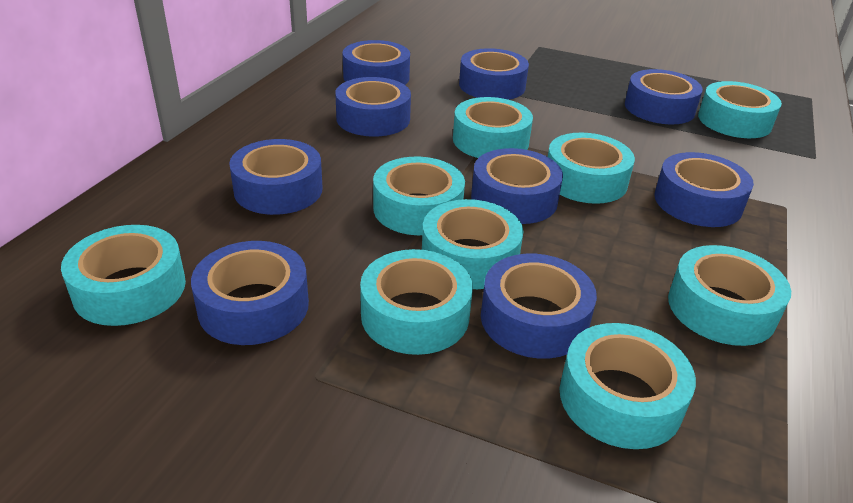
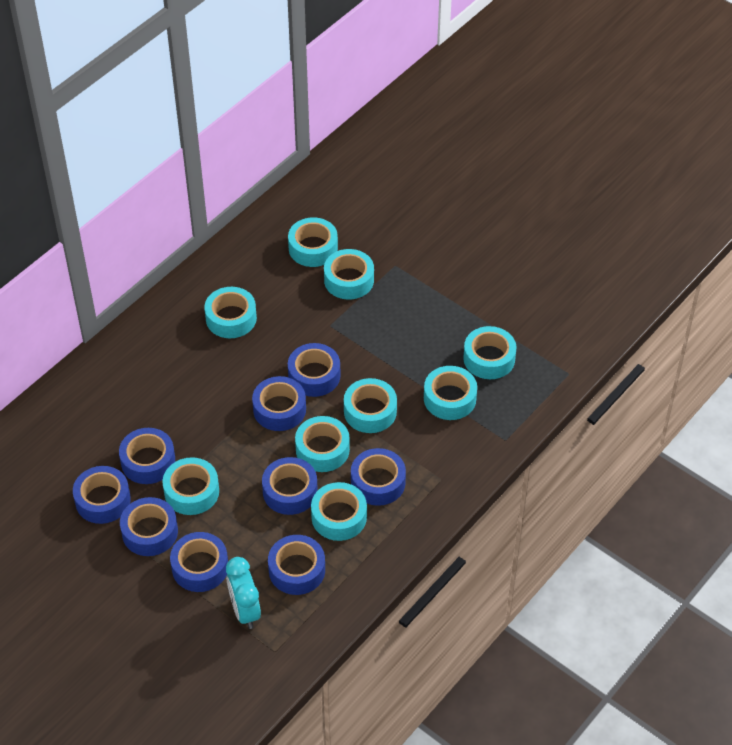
turquoise clock: 0 -> 1

